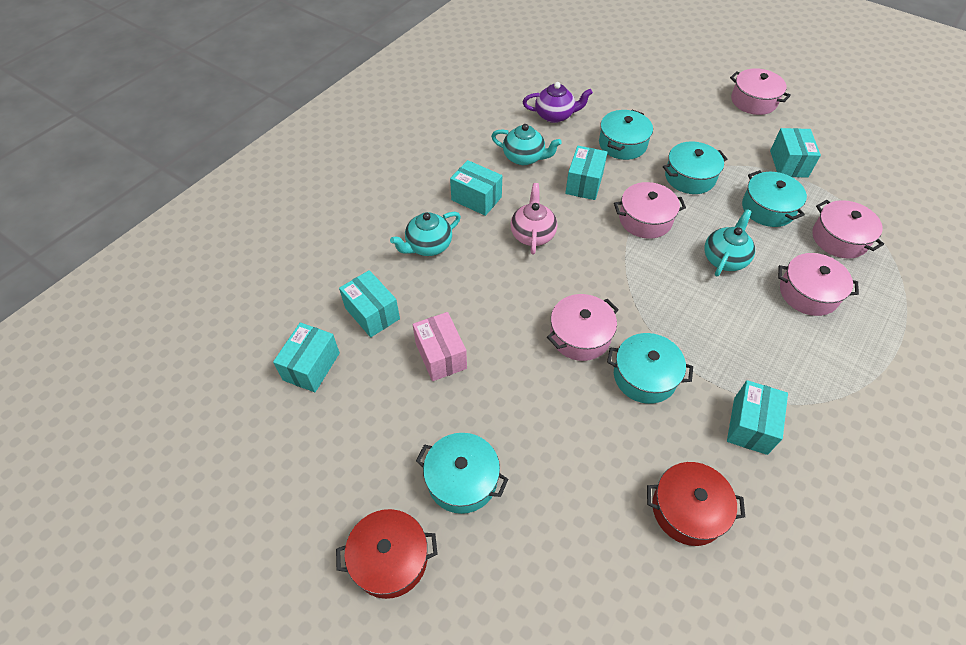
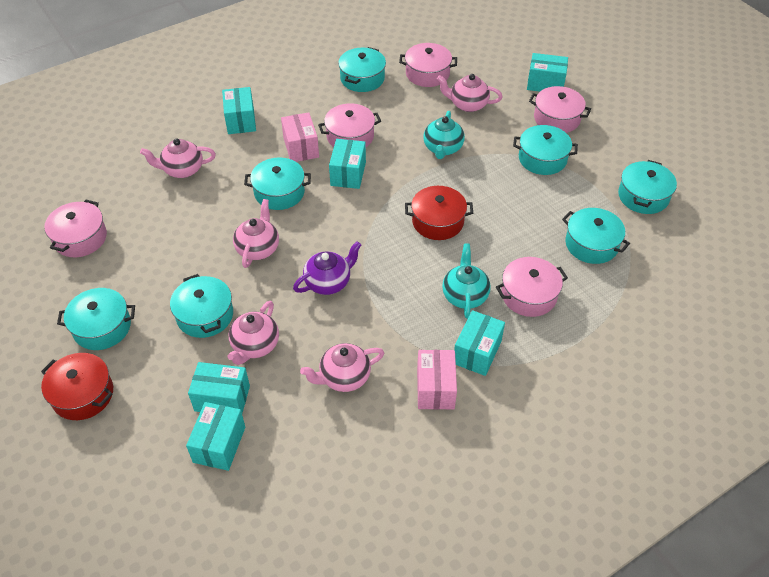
pink box: 1 -> 2
pink teapot: 1 -> 5
turquoise pot: 5 -> 7
turquoise teapot: 3 -> 2

